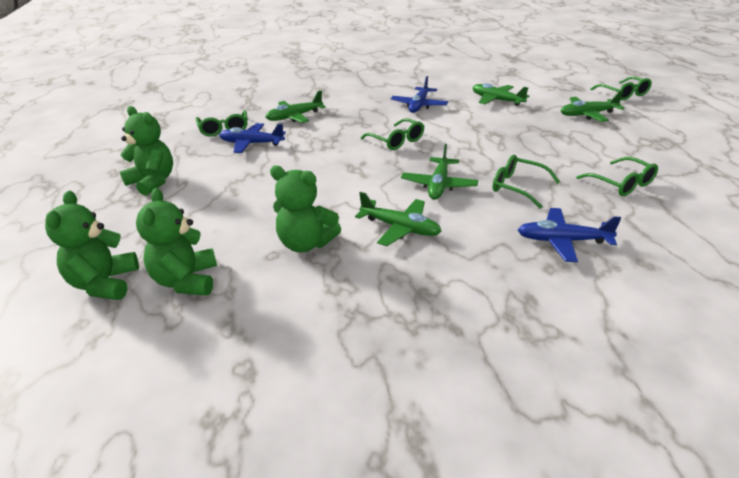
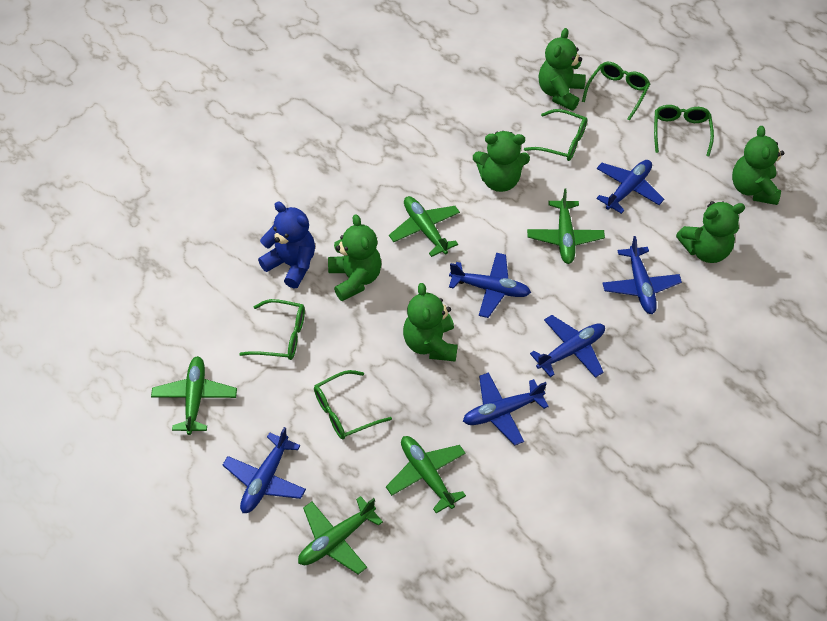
blue plane: 3 -> 6
blue teddy bear: 0 -> 1
green teddy bear: 4 -> 6

